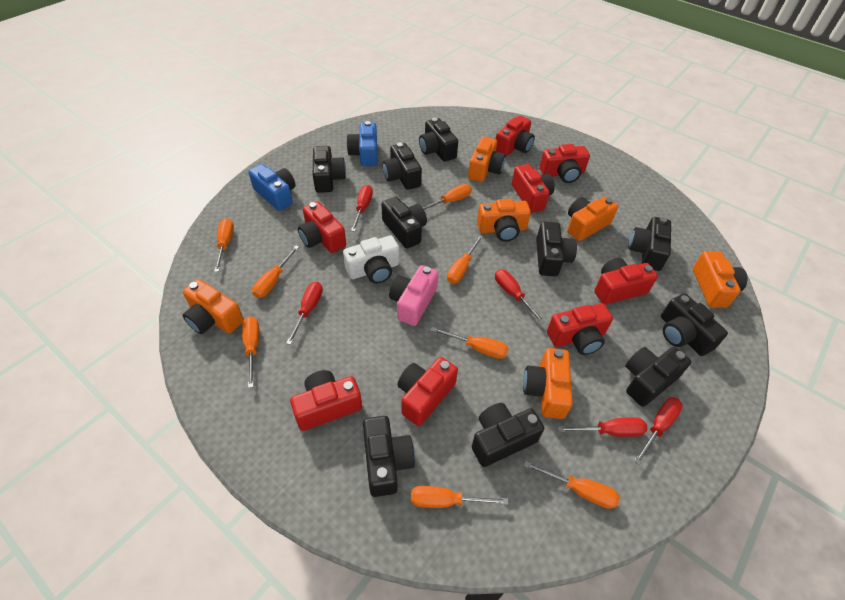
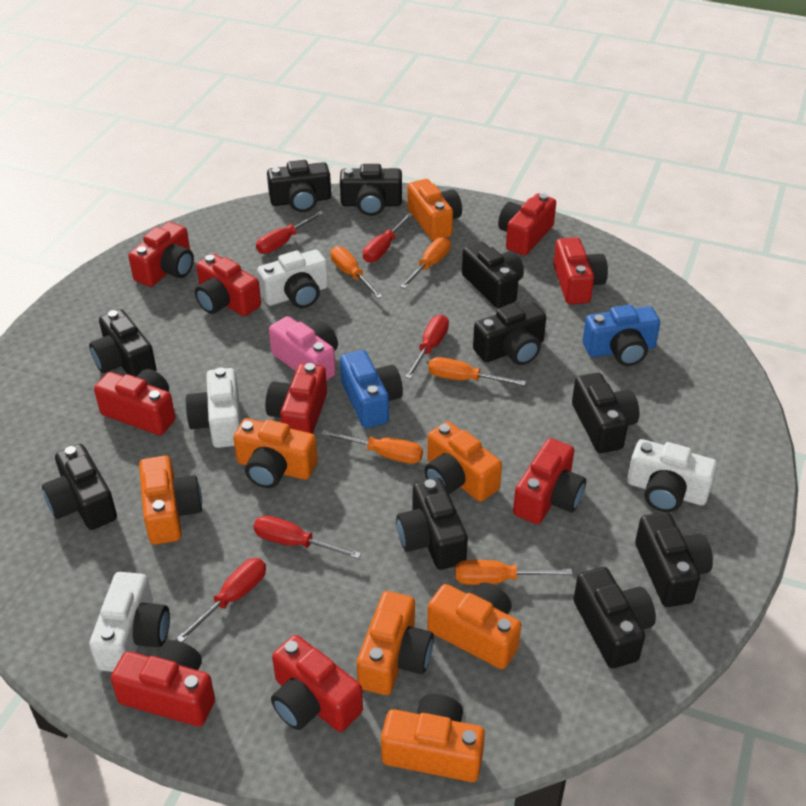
orange camera: 6 -> 7
orange screwdriver: 8 -> 5
red camera: 8 -> 9
white camera: 1 -> 4

